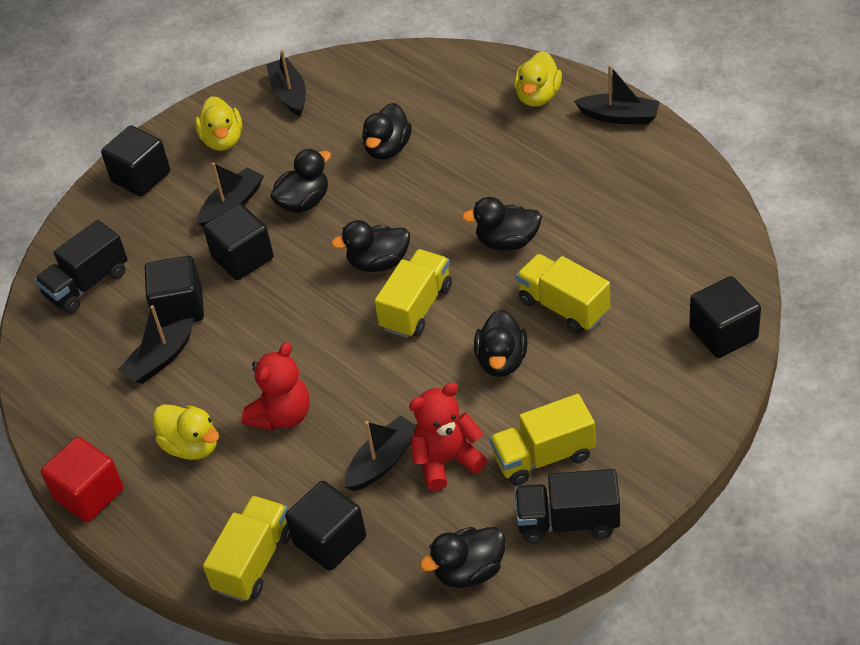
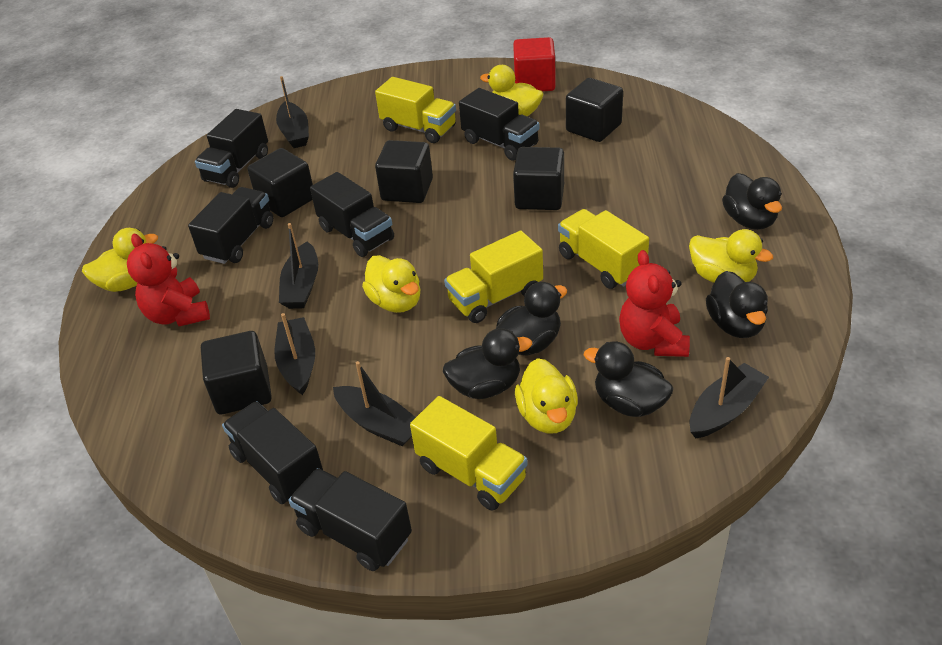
black duck: 6 -> 5
black truck: 2 -> 6
yellow duck: 3 -> 5

